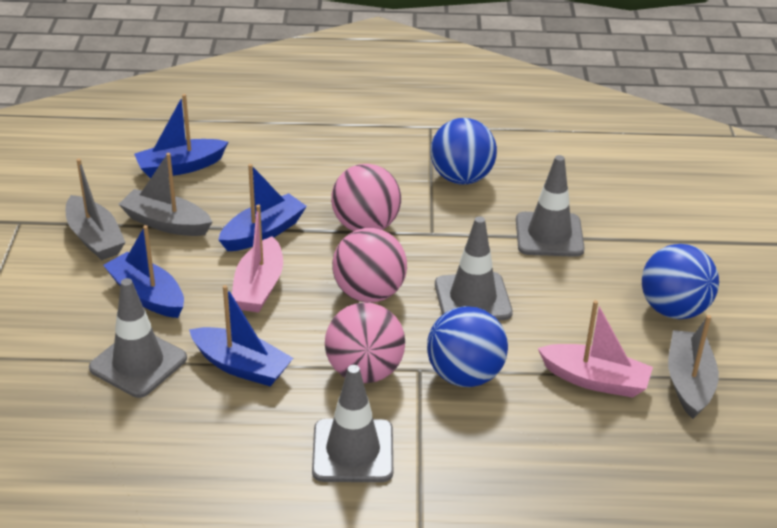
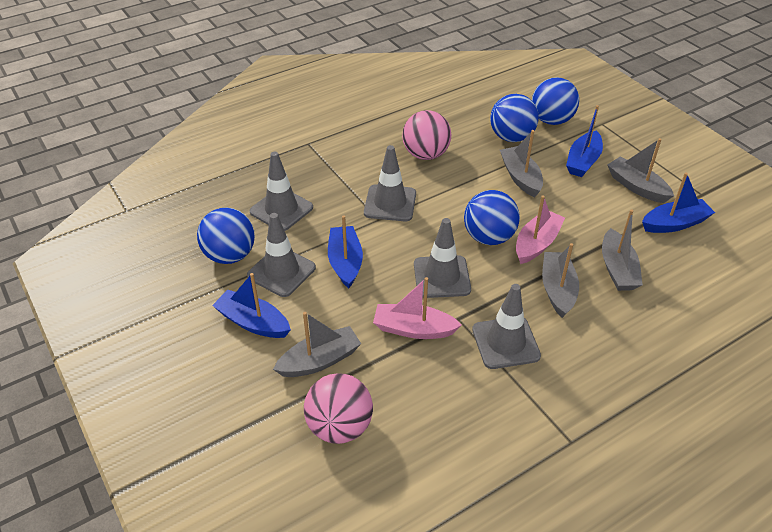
blue ball: 3 -> 4
grey boat: 3 -> 5
grey traffic cone: 4 -> 5
pink ball: 3 -> 2

